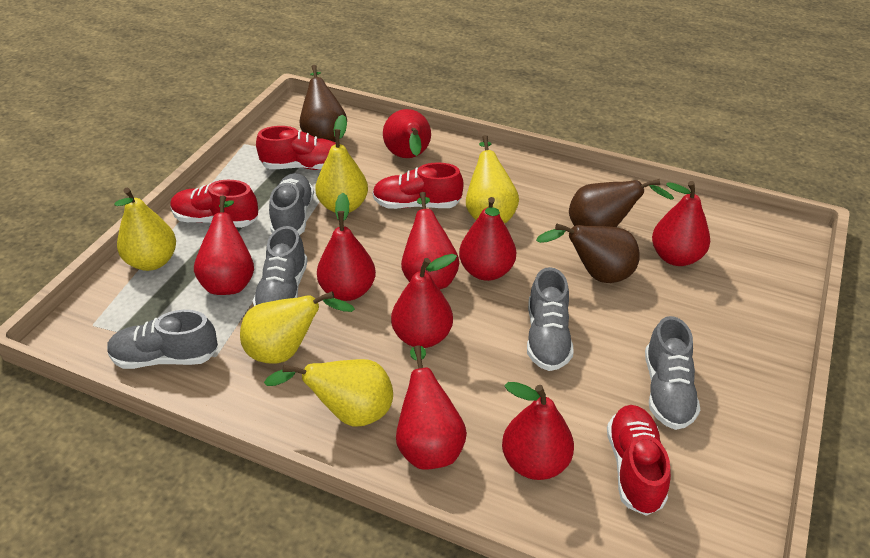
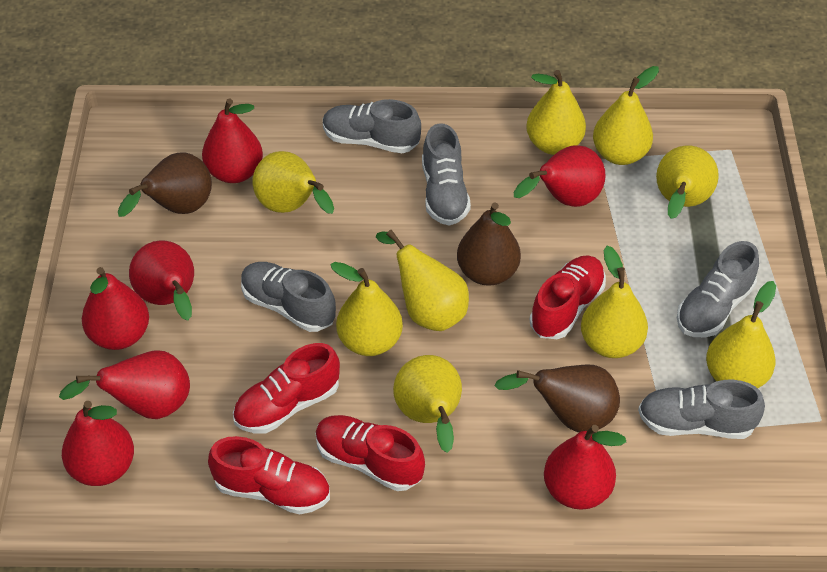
red pear: 9 -> 7
yellow pear: 5 -> 9

